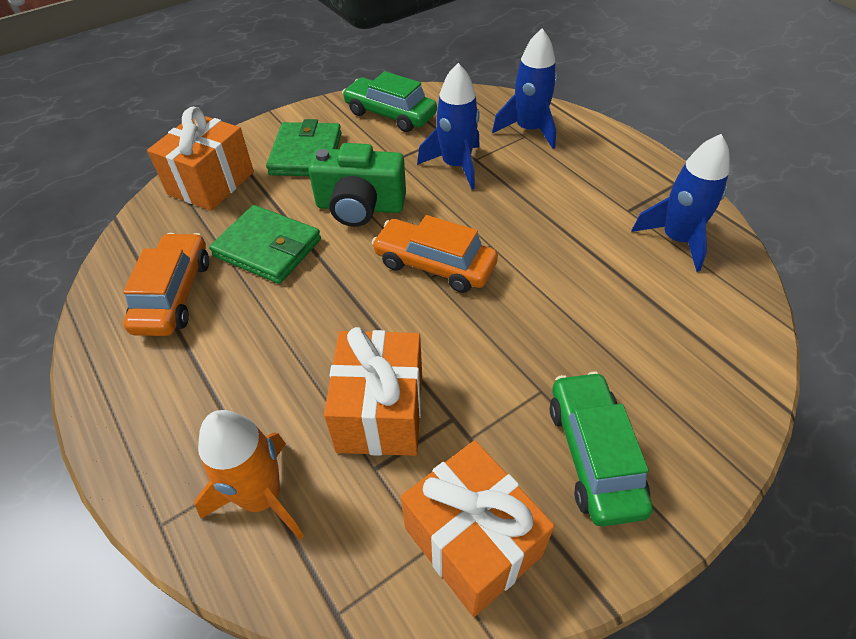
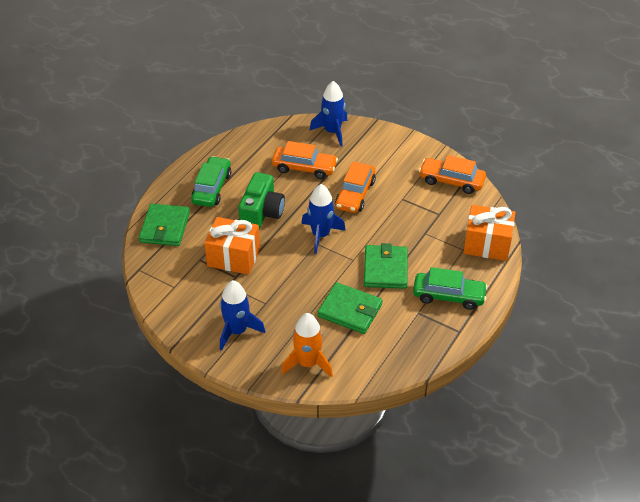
green wallet: 2 -> 3
orange car: 2 -> 3
orange gift: 3 -> 2

